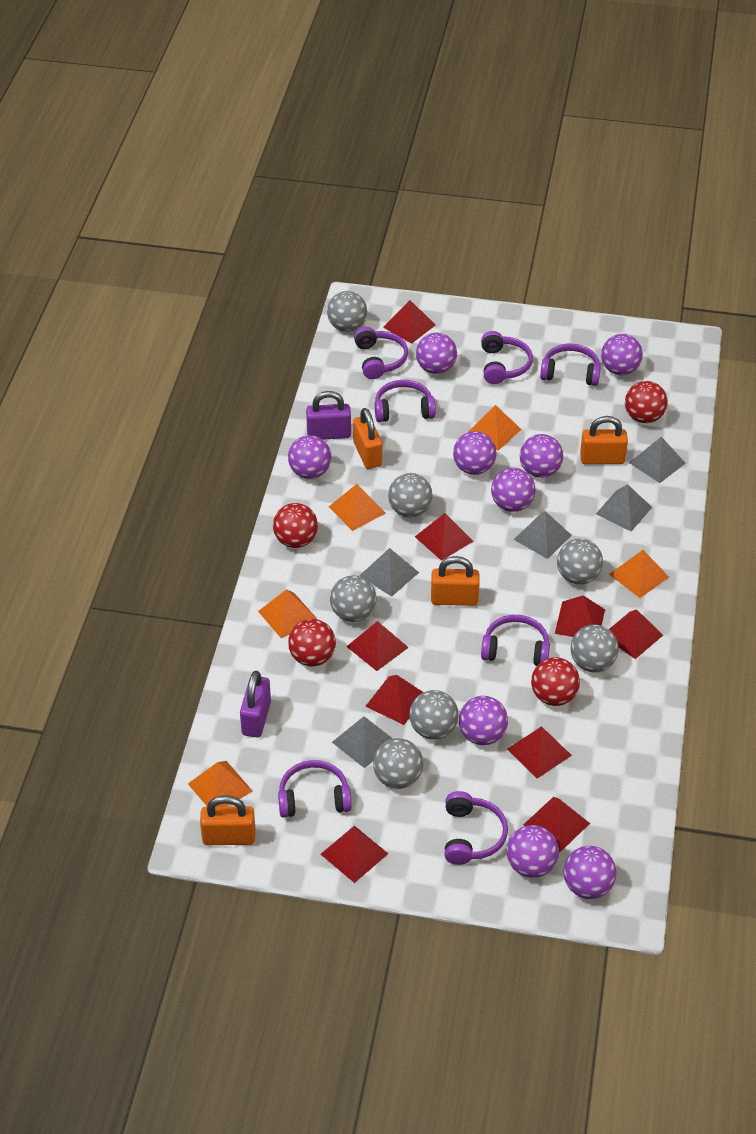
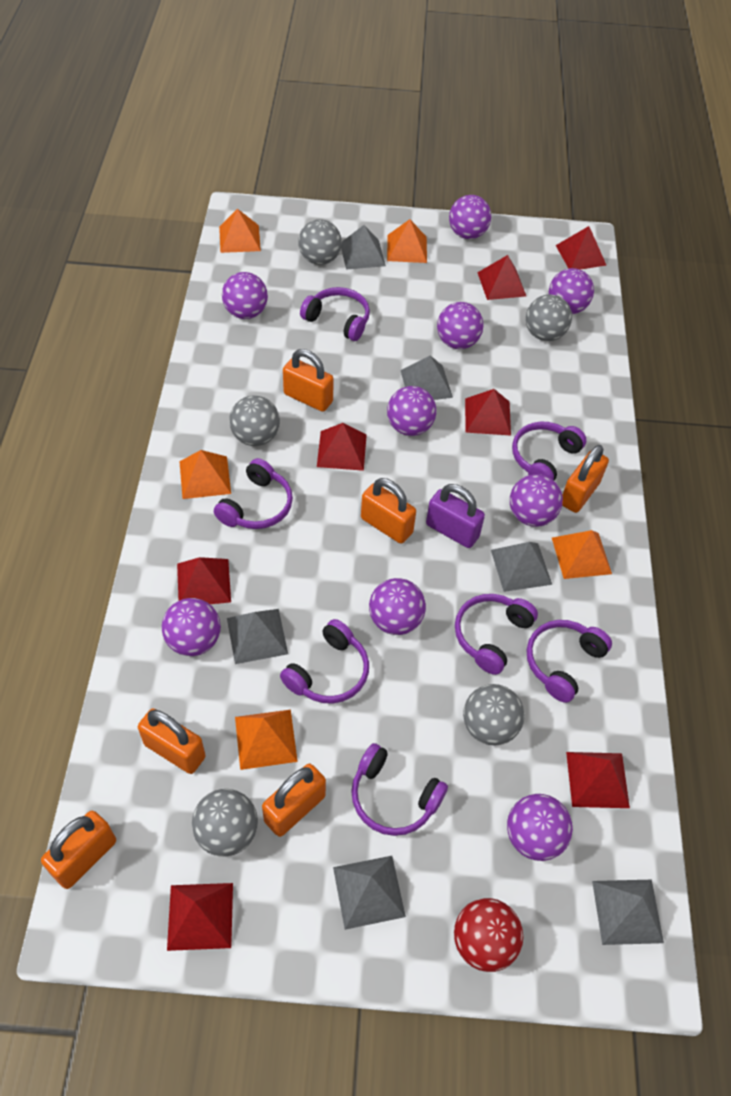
grey ball: 7 -> 5
grey pyramid: 5 -> 6
orange padlock: 4 -> 6
purple padlock: 2 -> 1
red ball: 4 -> 1
red pyramid: 9 -> 7

